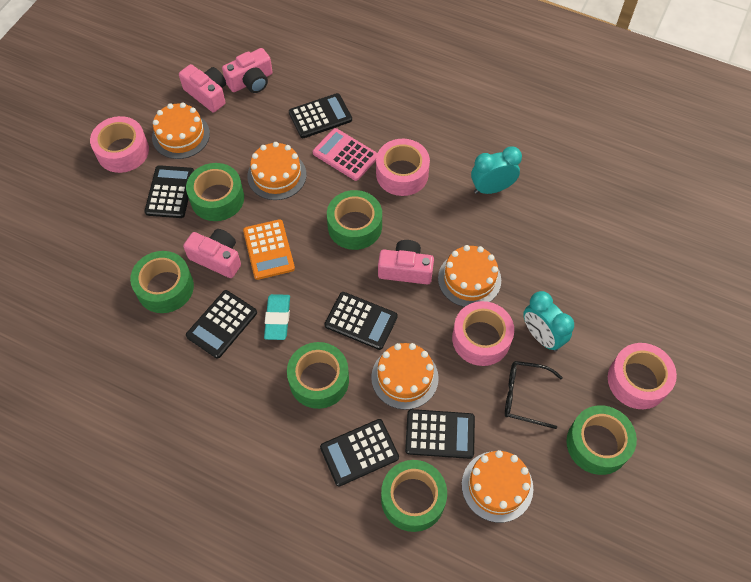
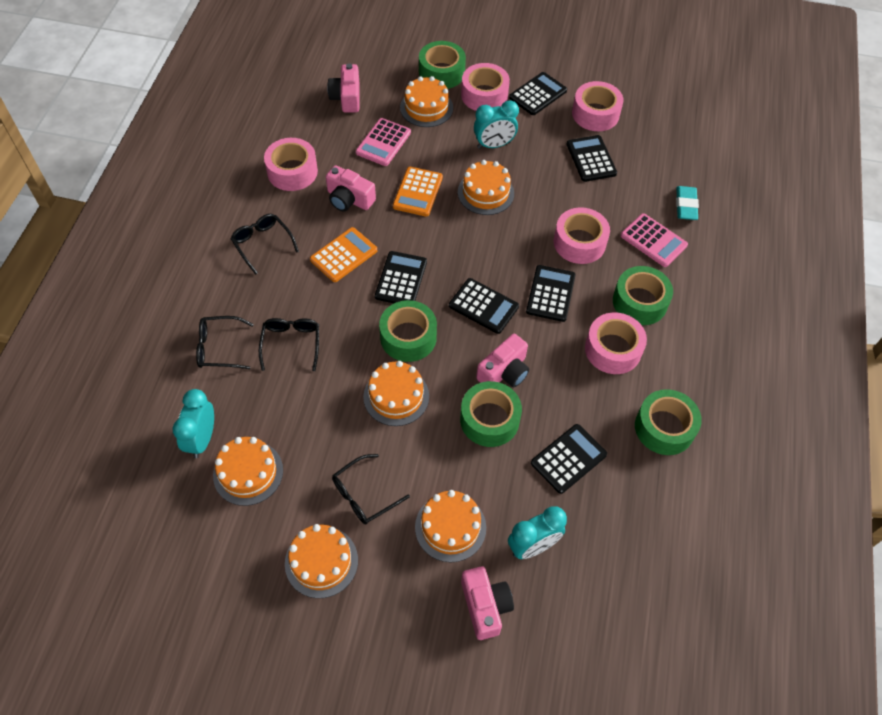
black glasses: 1 -> 4
green tape: 6 -> 5
orange cake: 5 -> 6
orange calculator: 1 -> 2
pink calculator: 1 -> 2
pink tape: 4 -> 5
turquoise clock: 2 -> 3

